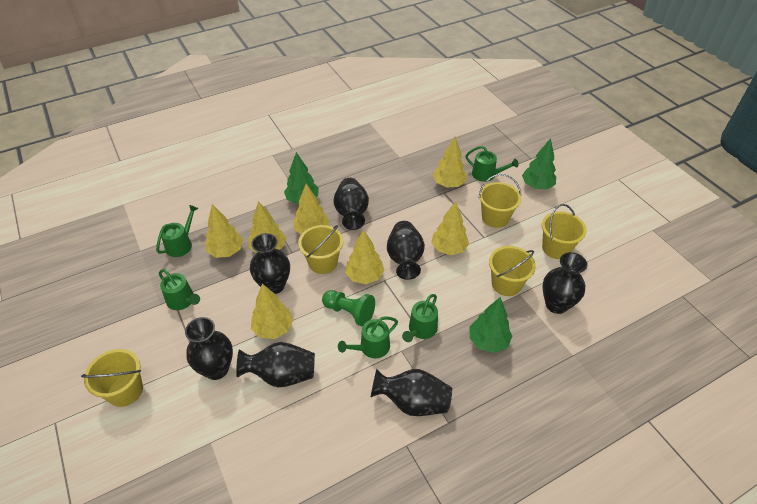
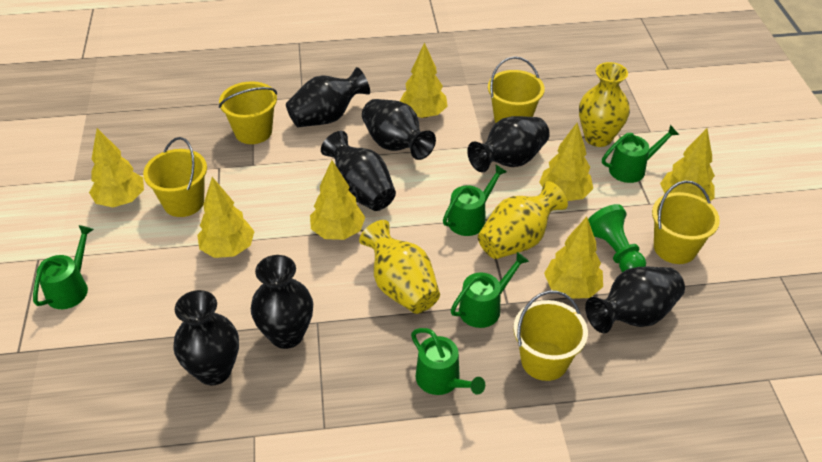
green tree: 3 -> 0
yellow vase: 0 -> 3

